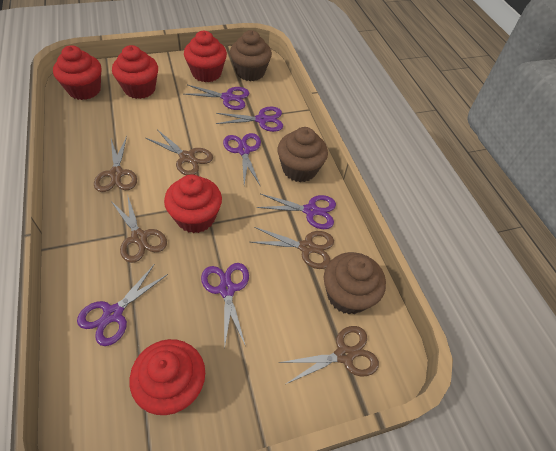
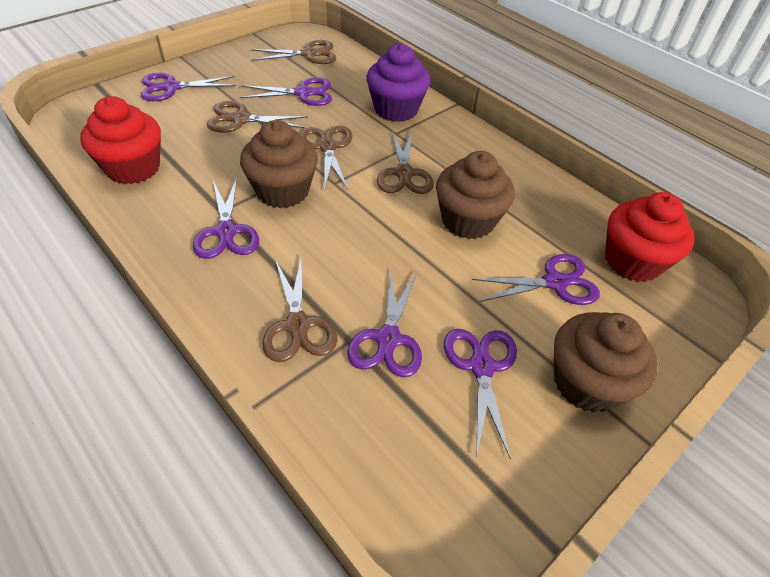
purple cupcake: 0 -> 1
red cupcake: 5 -> 2

